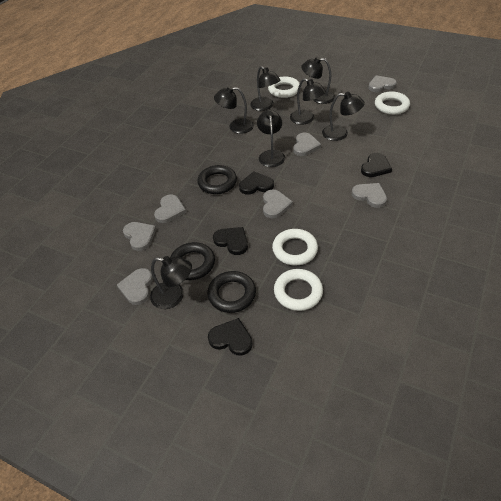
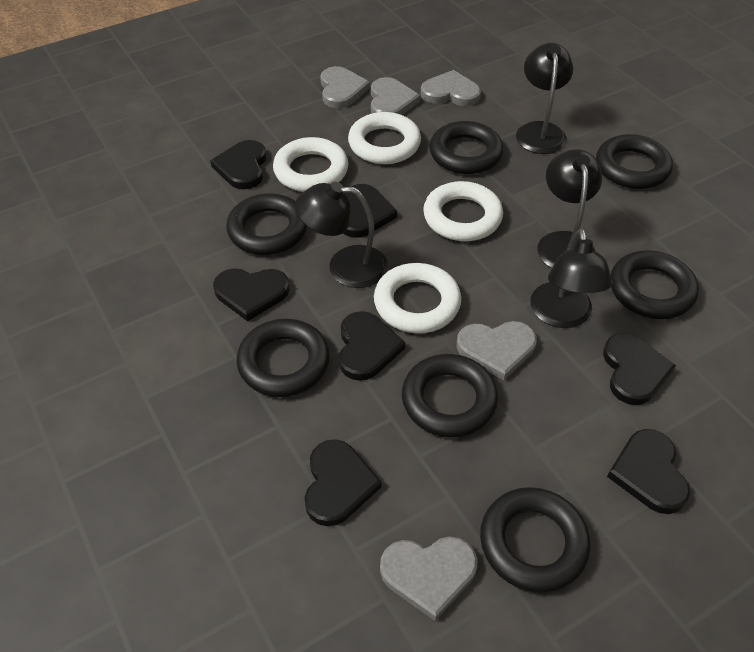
black heart: 4 -> 7
black lamp: 7 -> 4
black ring: 3 -> 7
grey heart: 7 -> 5

